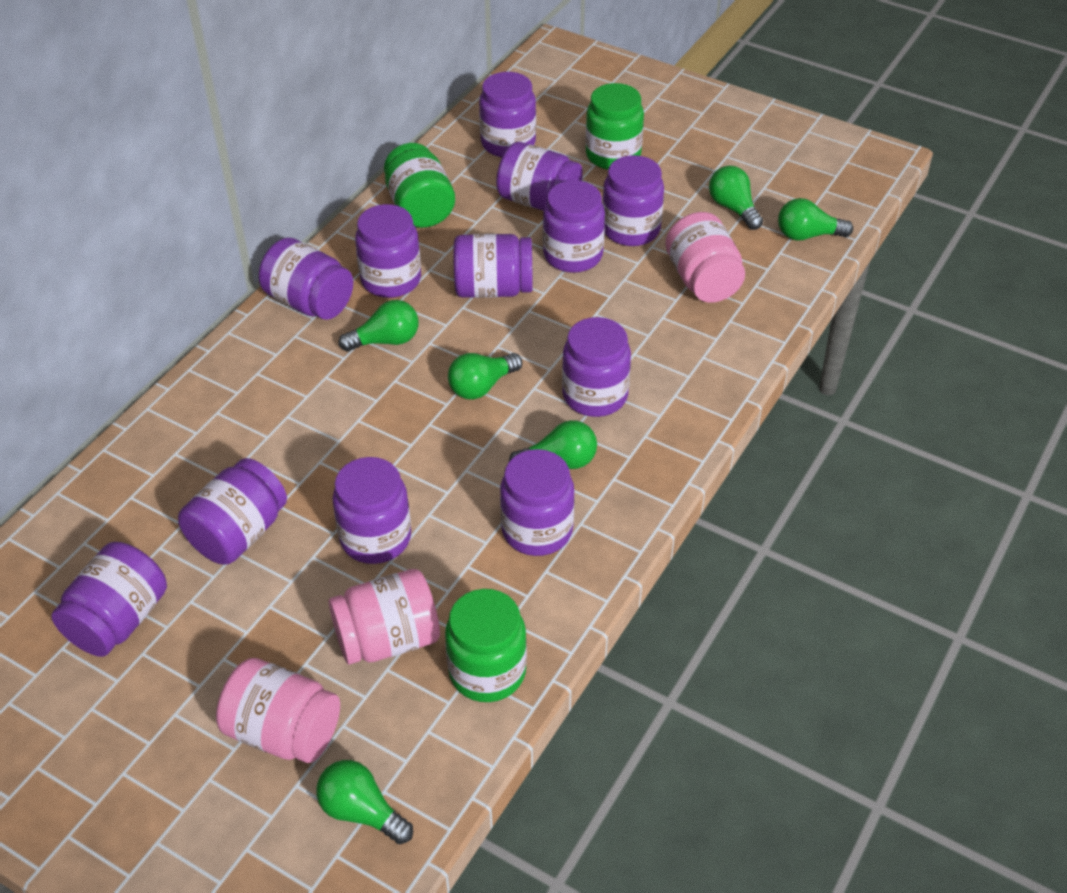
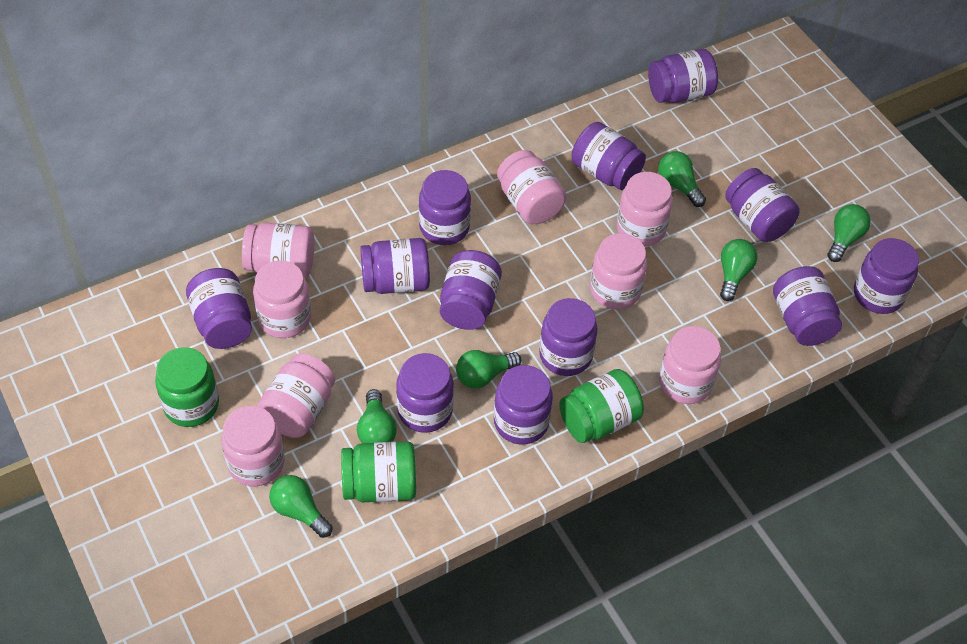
pink jar: 3 -> 8

